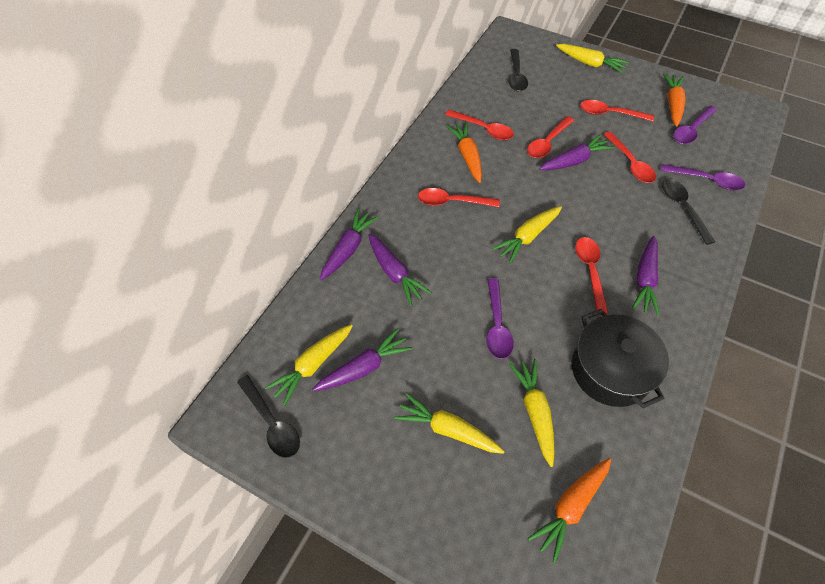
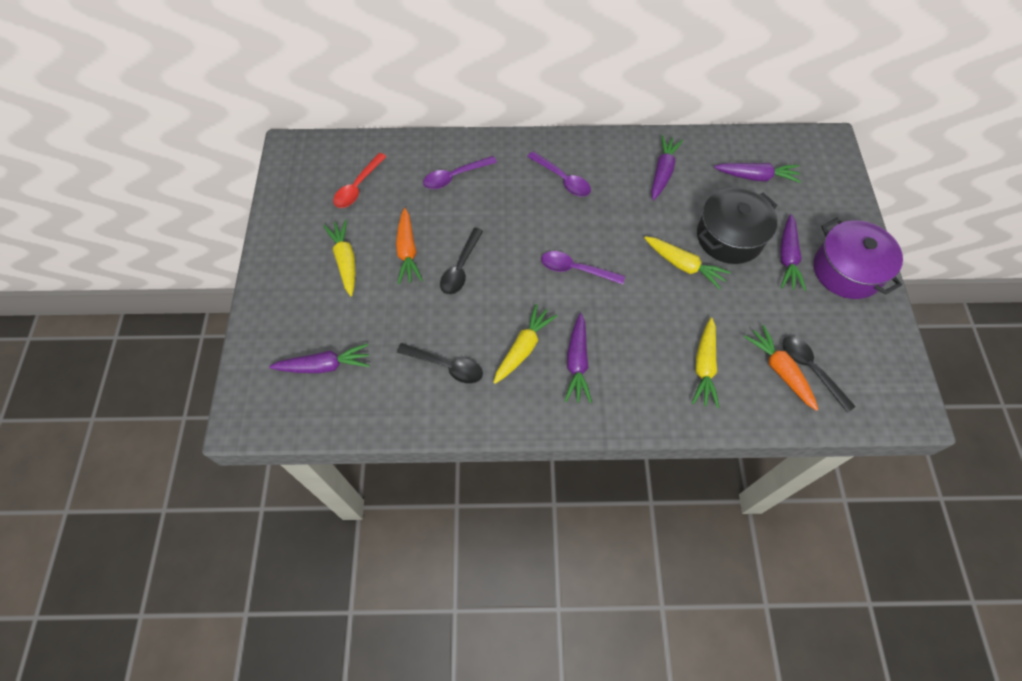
orange carrot: 3 -> 2
purple pot: 0 -> 1
red spoon: 6 -> 1
yellow carrot: 5 -> 4

